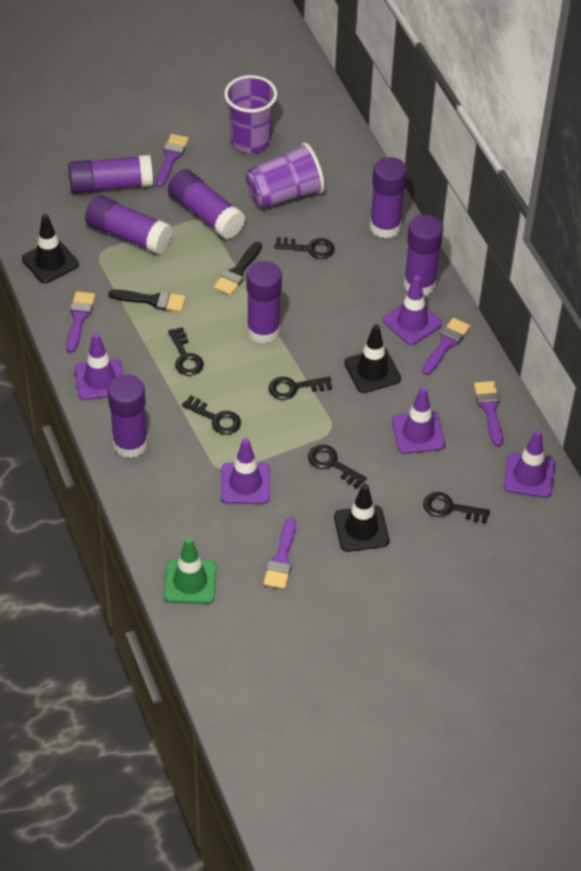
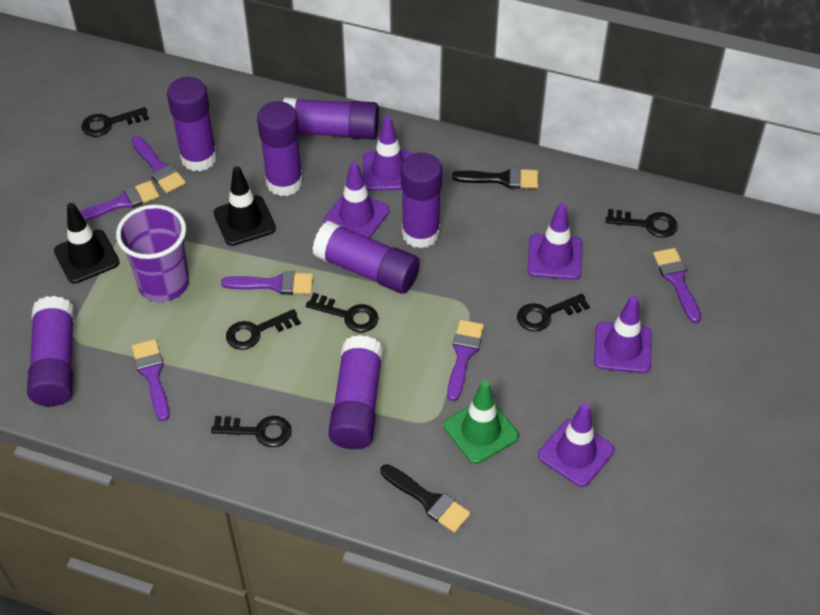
black traffic cone: 3 -> 2
purple brush: 5 -> 6
purple cup: 2 -> 1

